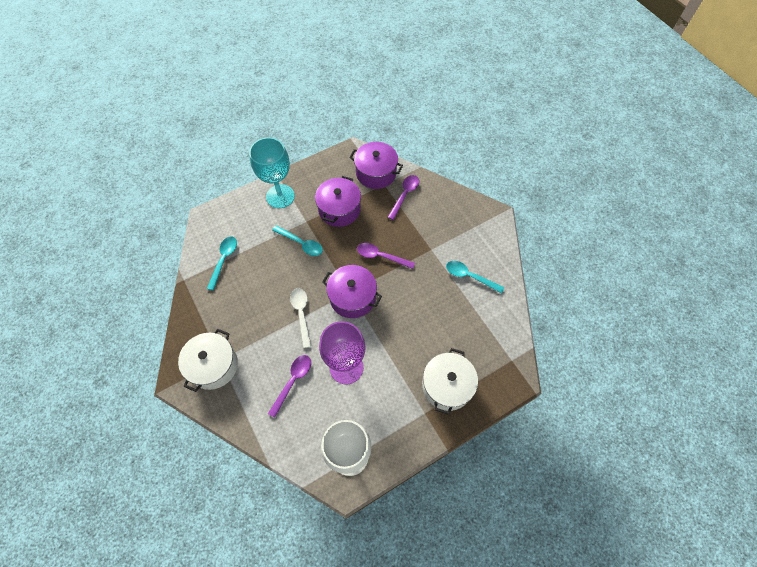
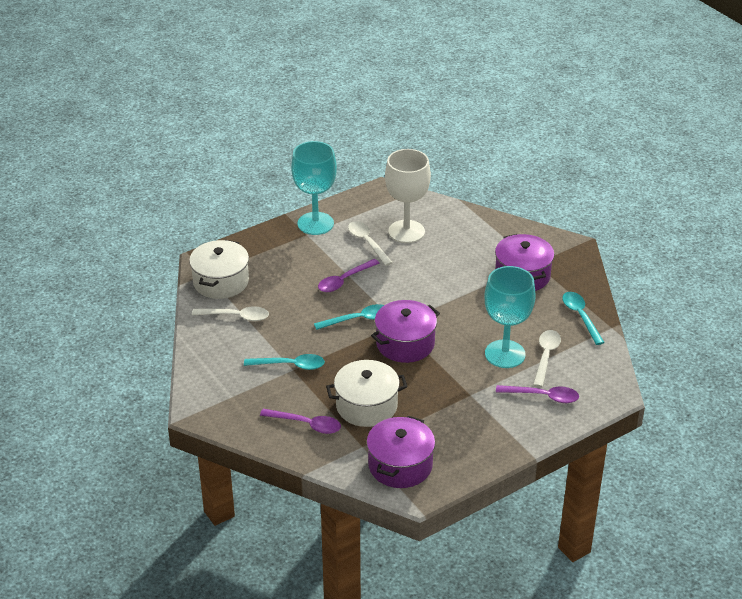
purple goblet: 1 -> 0
turquoise goblet: 1 -> 2
white spoon: 1 -> 3

